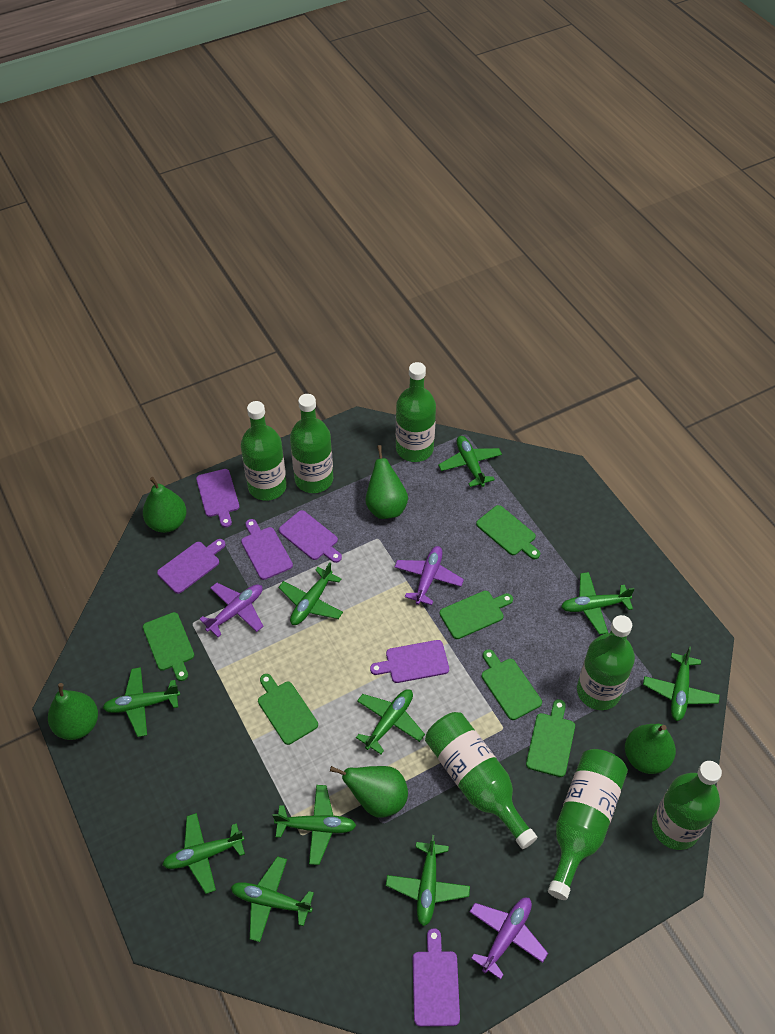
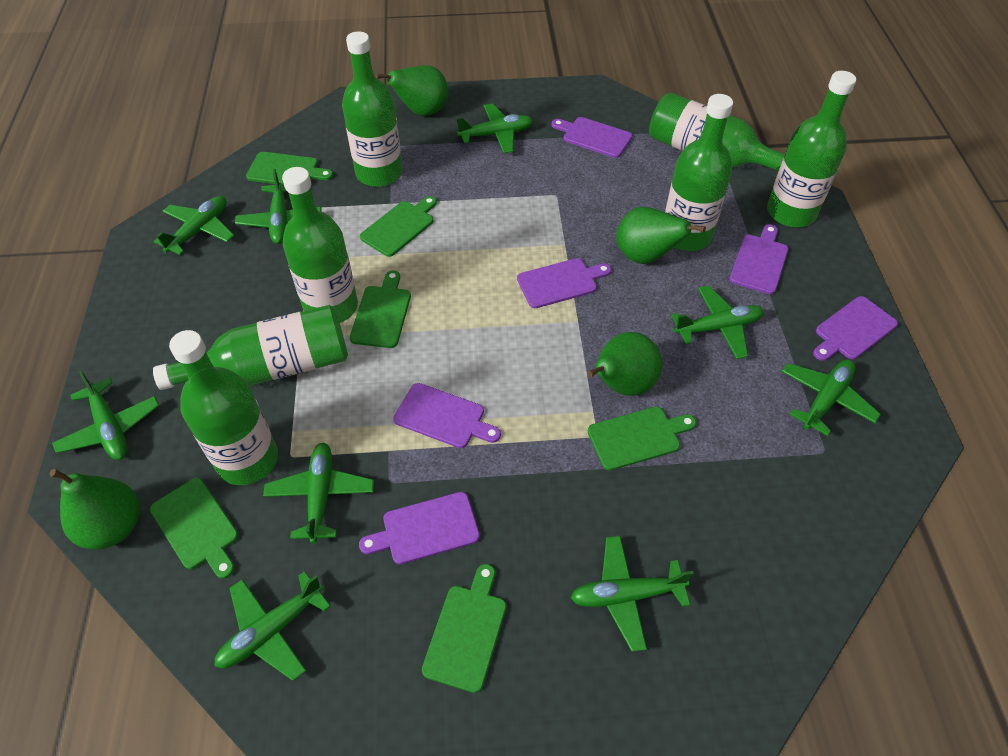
green pear: 5 -> 4
green plane: 10 -> 9
purple plane: 3 -> 0

